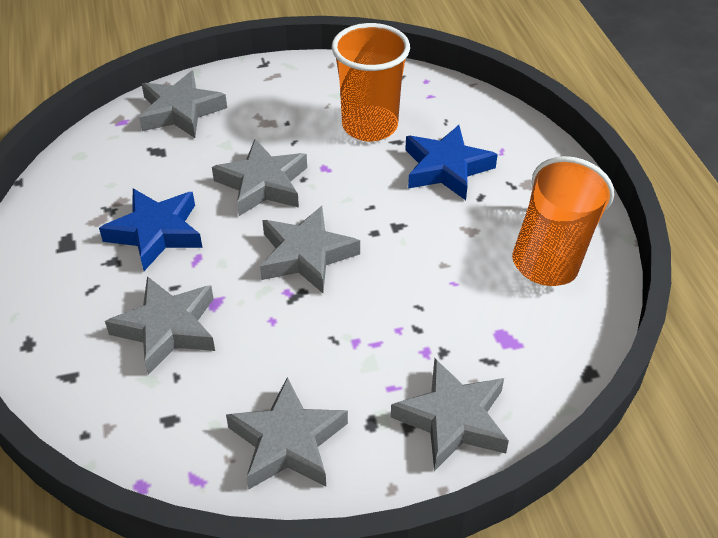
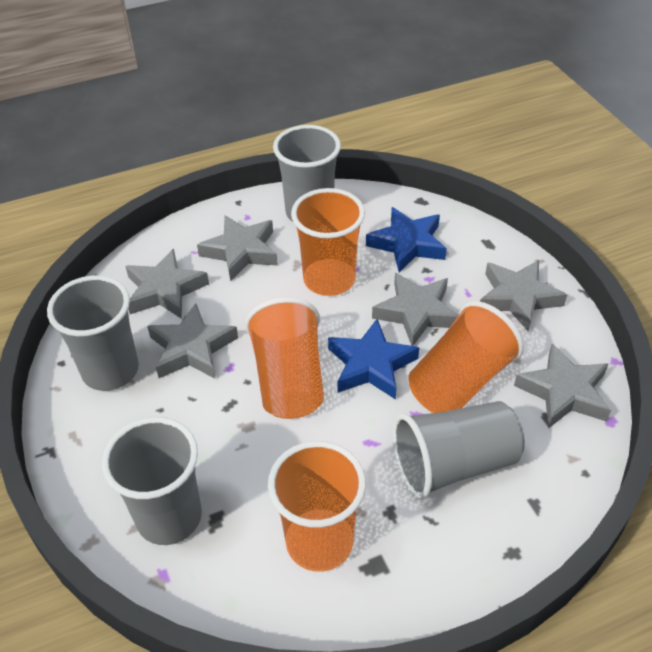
grey cup: 0 -> 4
orange cup: 2 -> 4

